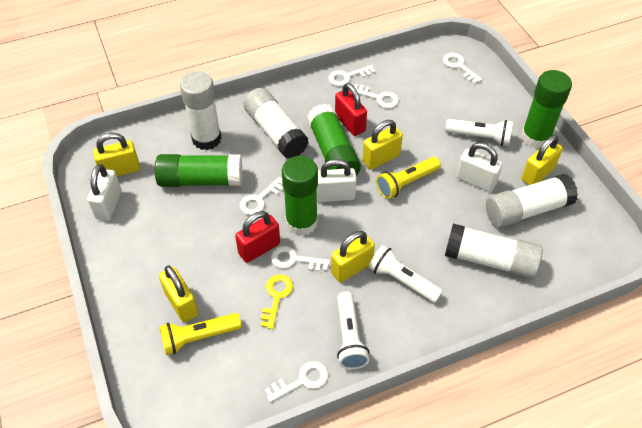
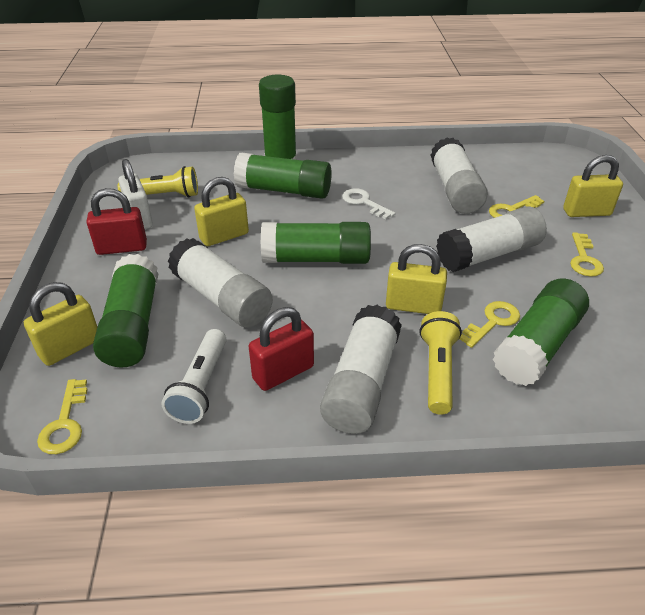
green glue stick: 4 -> 5
white flashlight: 3 -> 1
white key: 6 -> 1
white padlock: 3 -> 1
yellow key: 1 -> 4
yellow padlock: 5 -> 4

